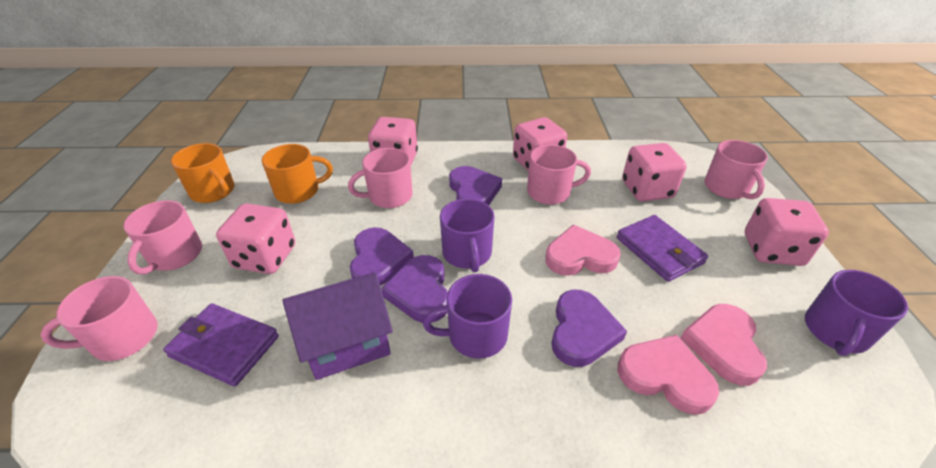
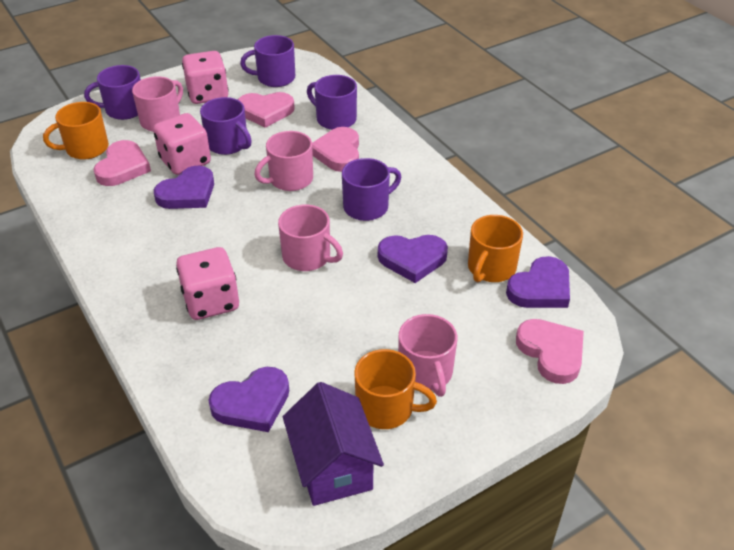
orange mug: 2 -> 3
pink dice: 5 -> 3
pink heart: 3 -> 4
pink mug: 5 -> 4
purple mug: 3 -> 5
purple wallet: 2 -> 0

